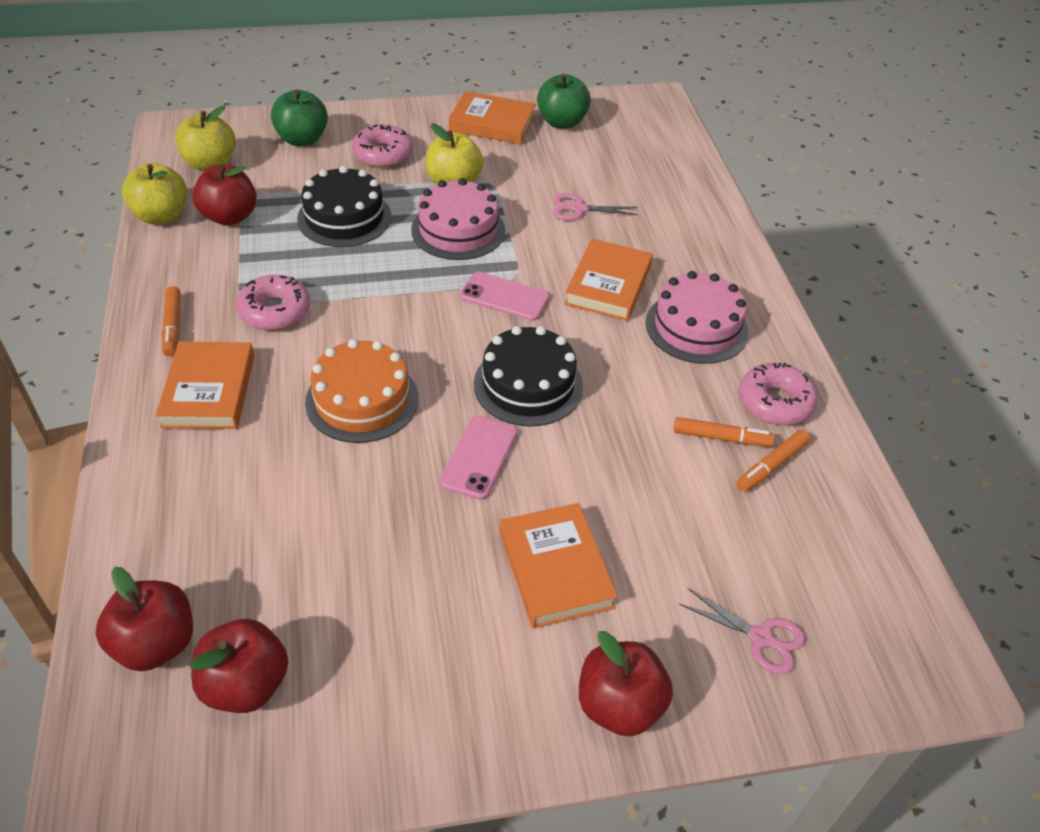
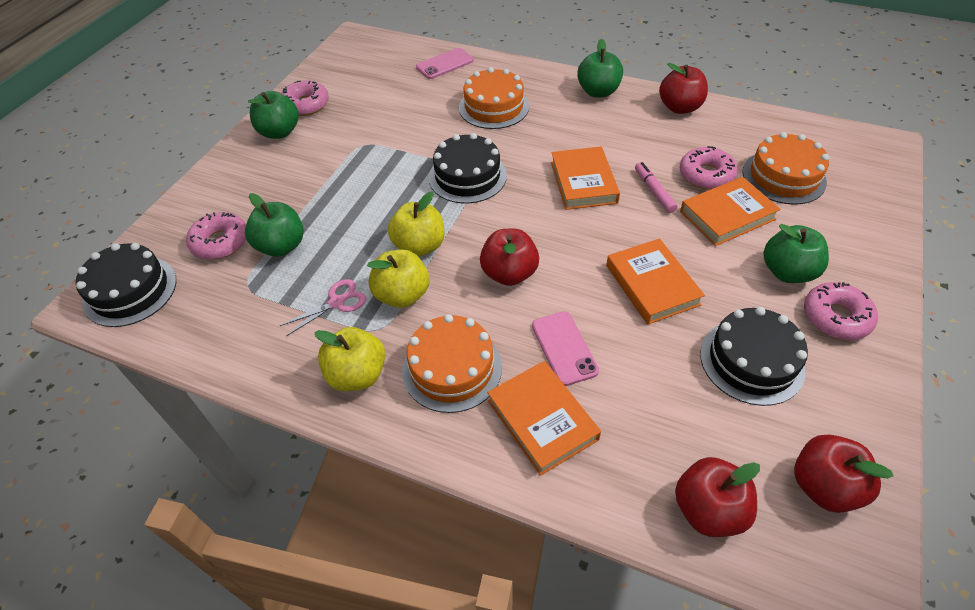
black cake: 2 -> 3
green apple: 2 -> 4
orange cake: 1 -> 3
orange marker: 3 -> 0
pink cake: 2 -> 0
pink donut: 3 -> 4
pink marker: 0 -> 1
pink scissors: 2 -> 1

